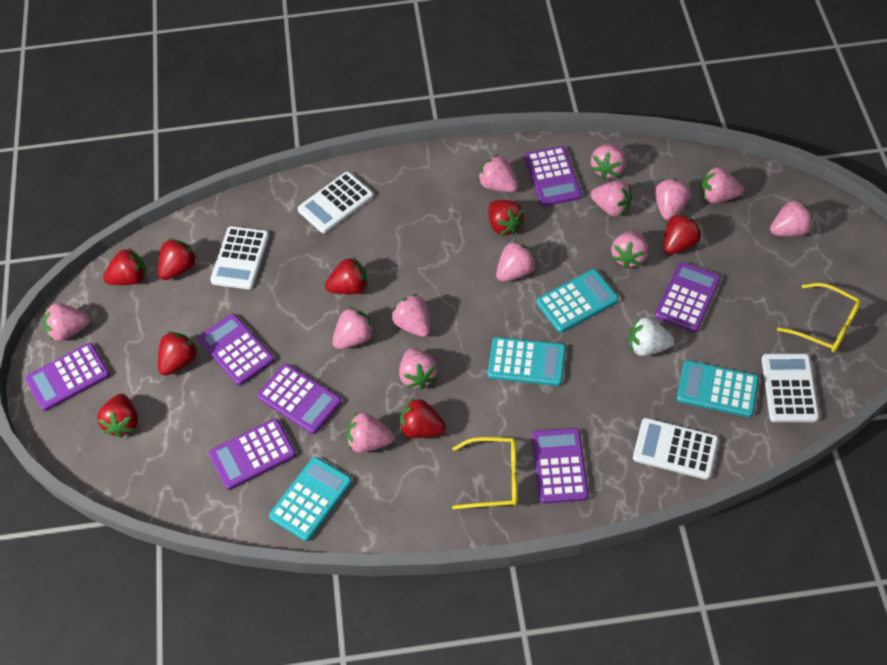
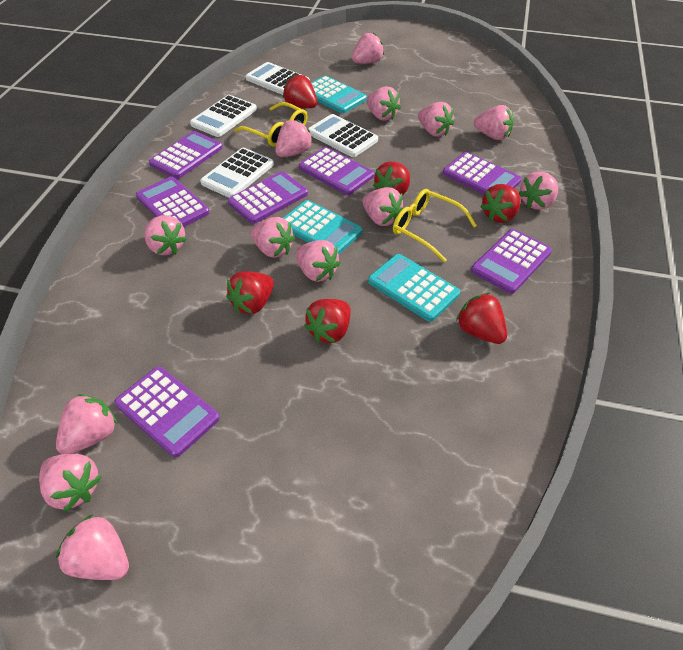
red strawberry: 8 -> 6
turquoise calculator: 4 -> 3
white strawberry: 1 -> 0

